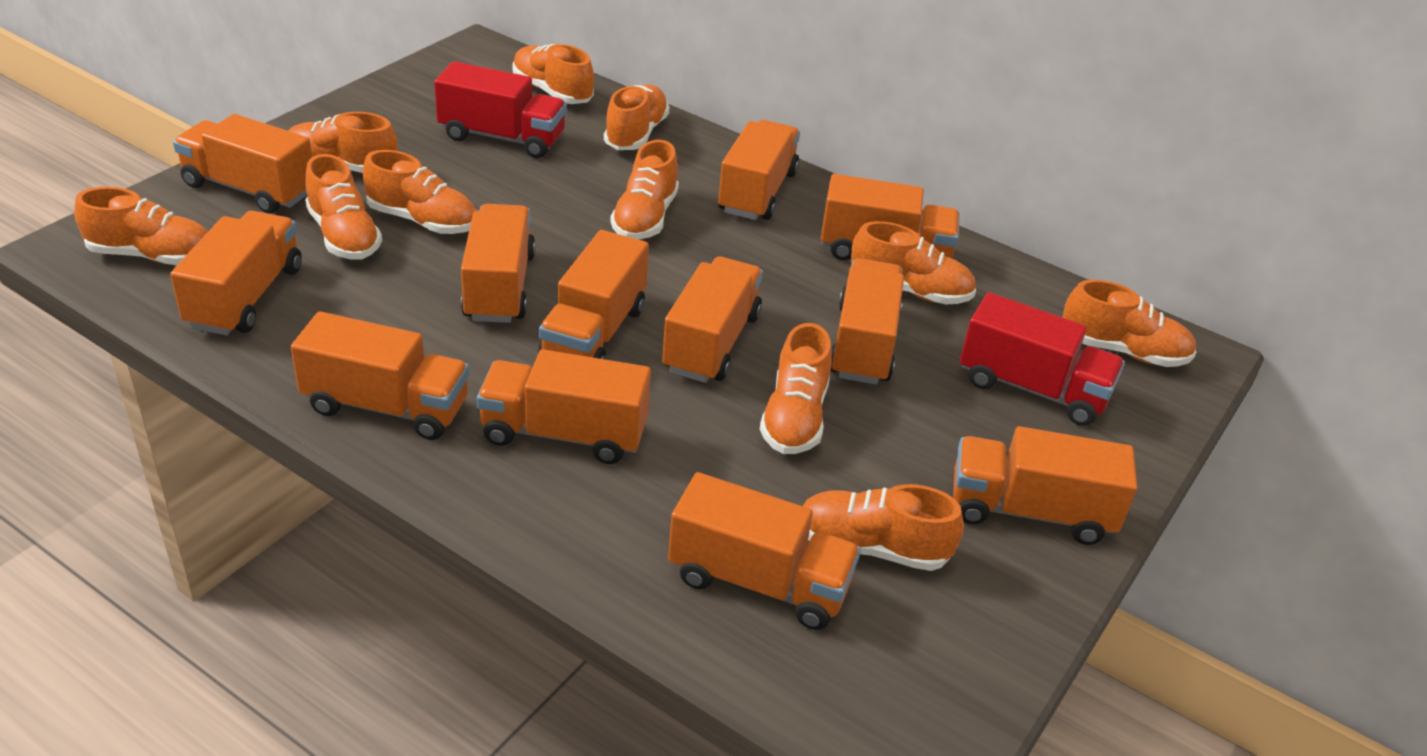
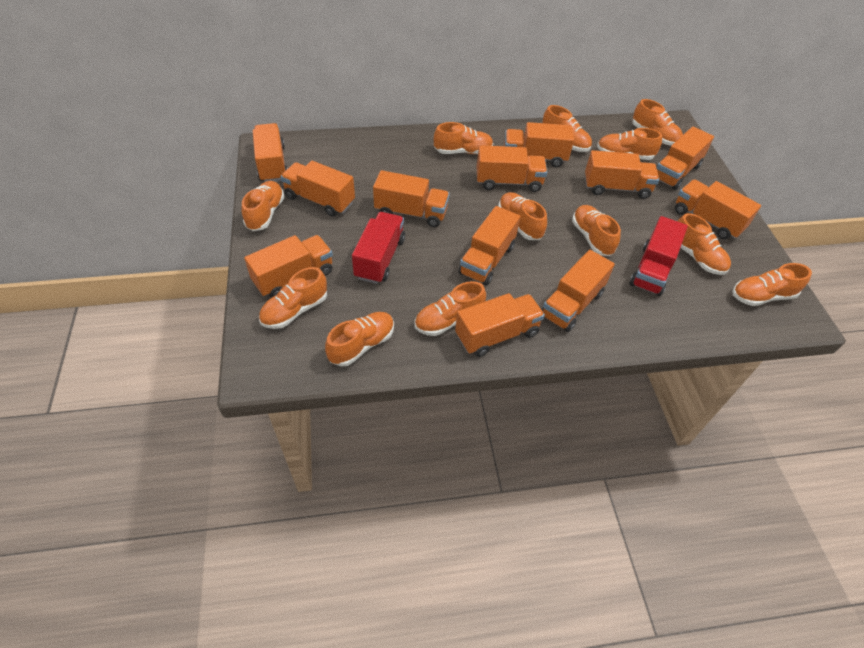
orange shoe: 11 -> 12

